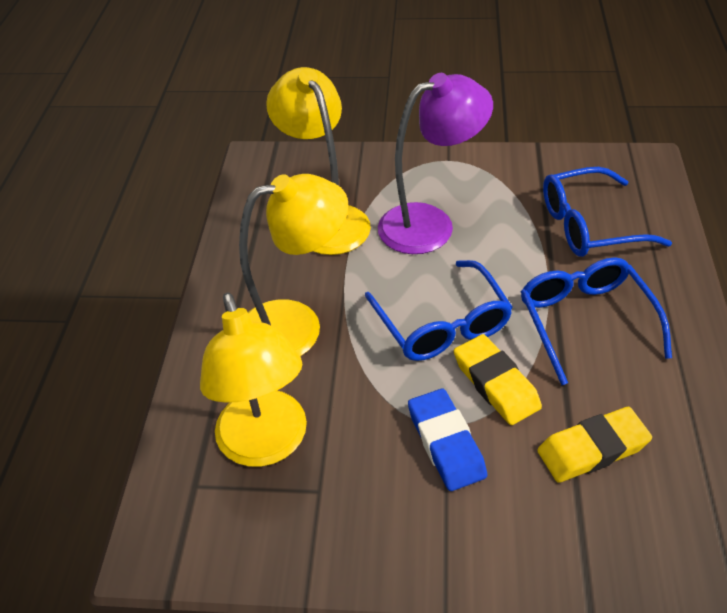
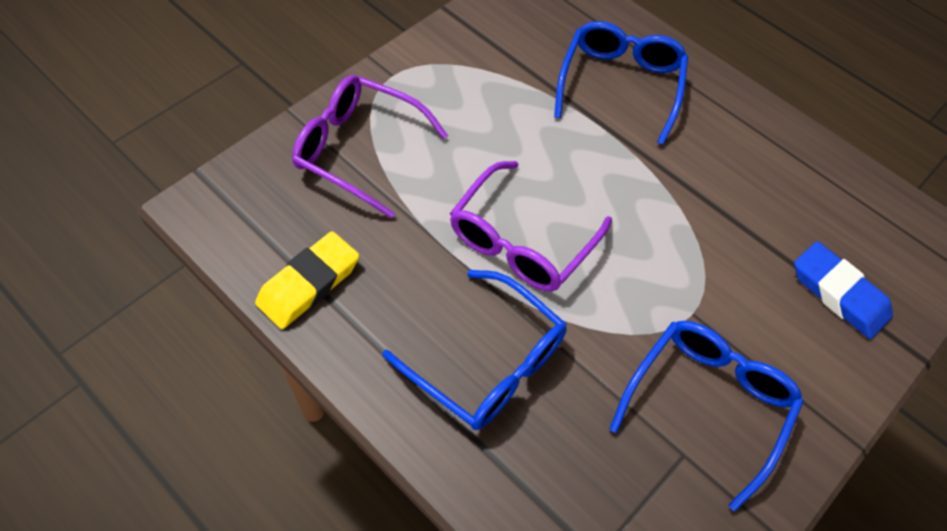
purple glasses: 0 -> 2
purple lamp: 1 -> 0
yellow eraser: 2 -> 1
yellow lamp: 3 -> 0

